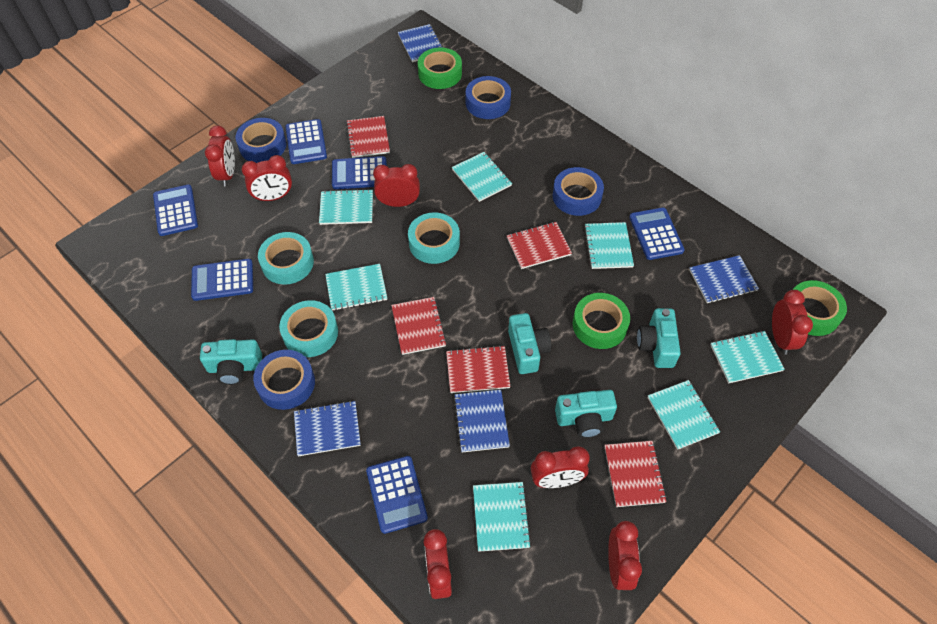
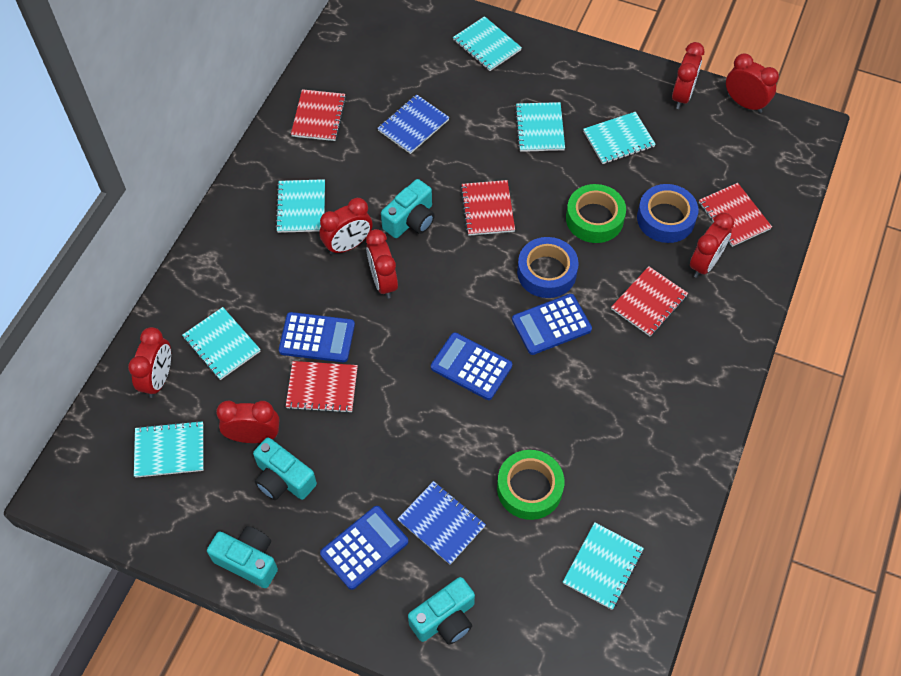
blue calculator: 6 -> 4
blue notebook: 4 -> 2
blue tape: 4 -> 2
green tape: 3 -> 2
turquoise tape: 3 -> 0

